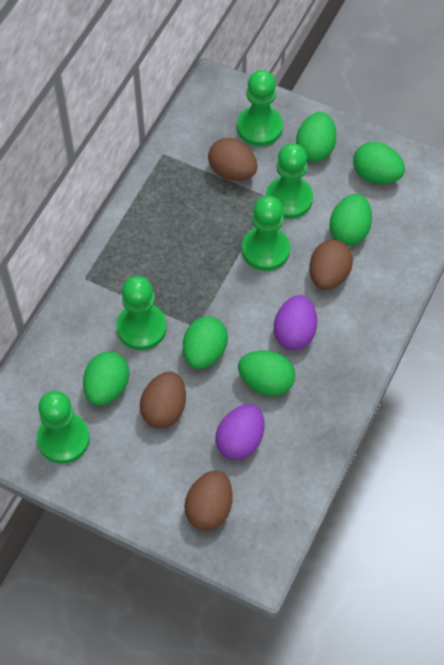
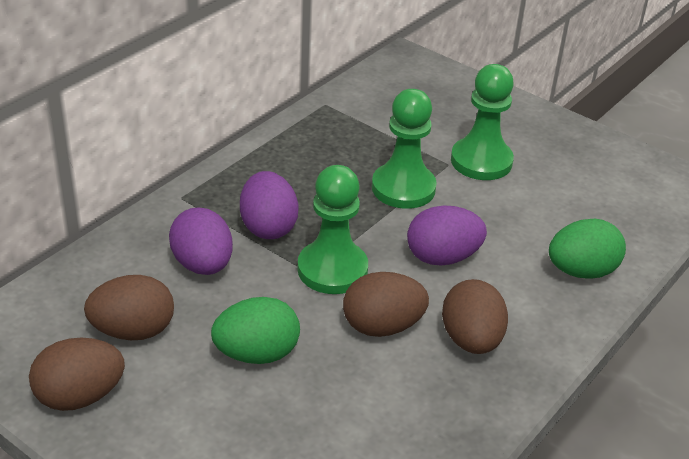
green egg: 6 -> 2
green pawn: 5 -> 3
purple egg: 2 -> 3

